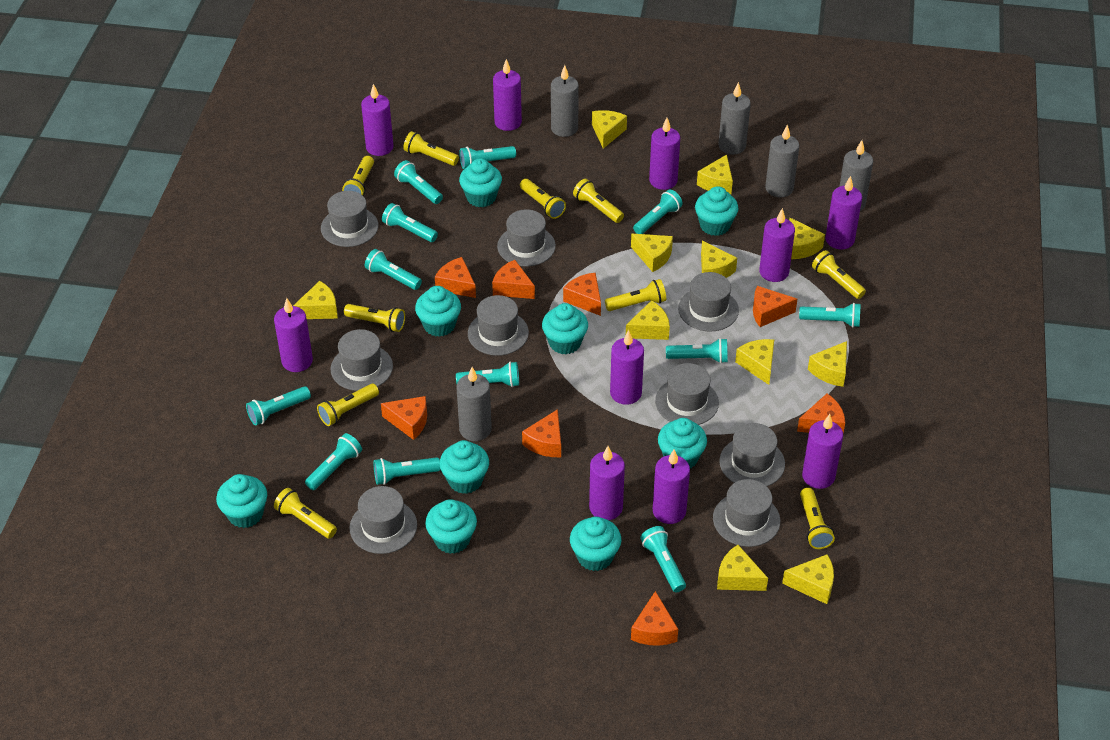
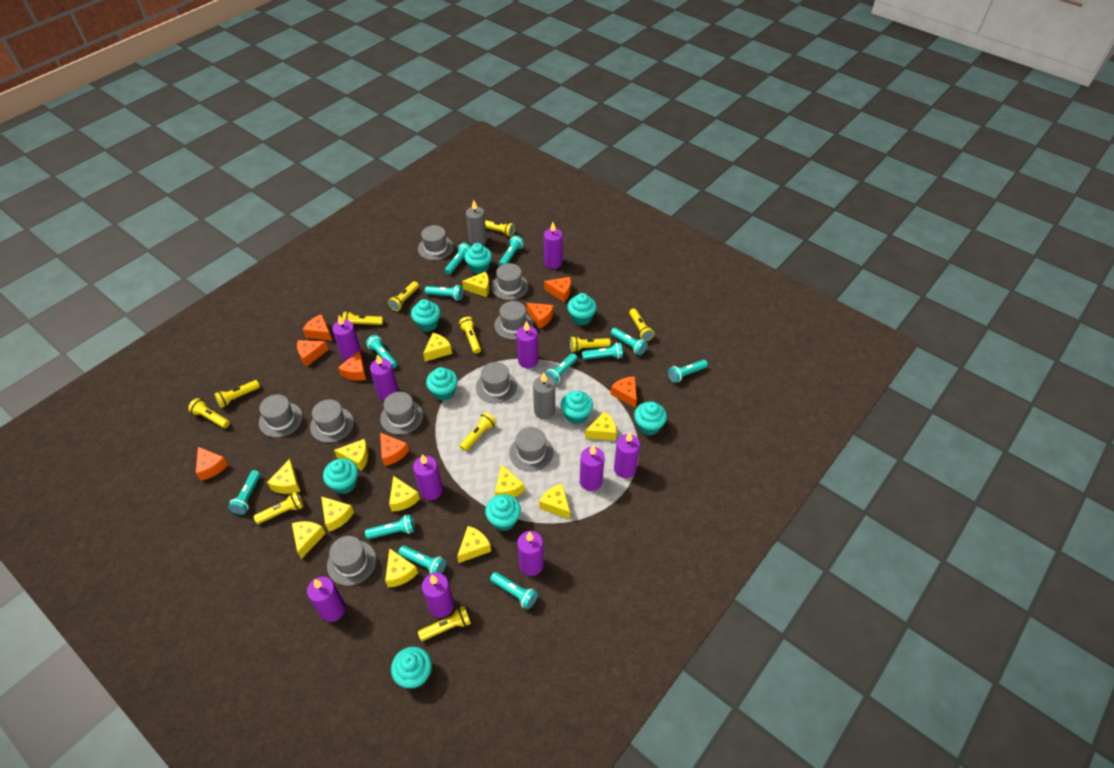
grey candle: 5 -> 2
yellow cheese: 11 -> 12
yellow flashlight: 10 -> 11

